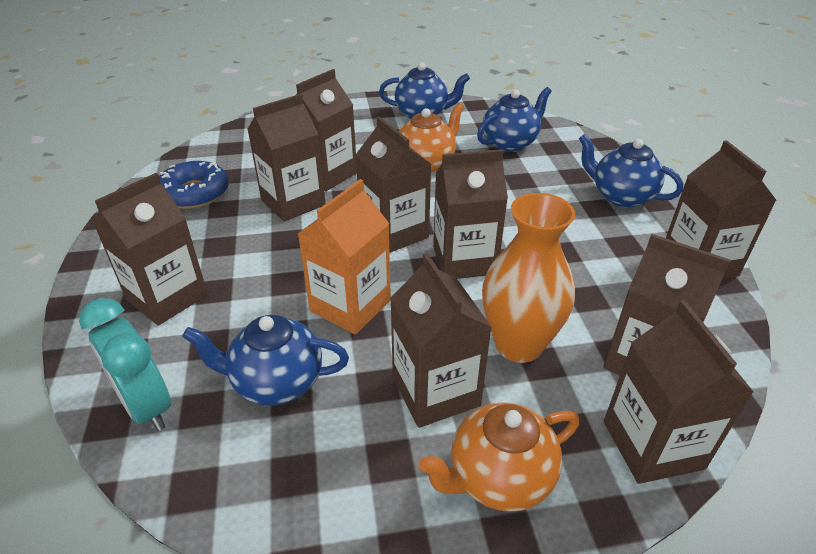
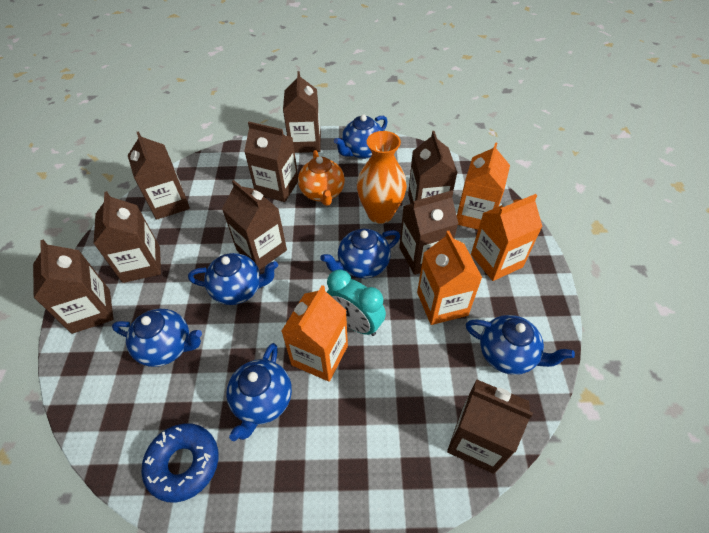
blue teapot: 4 -> 6
orange carton: 1 -> 4
orange teapot: 2 -> 1

